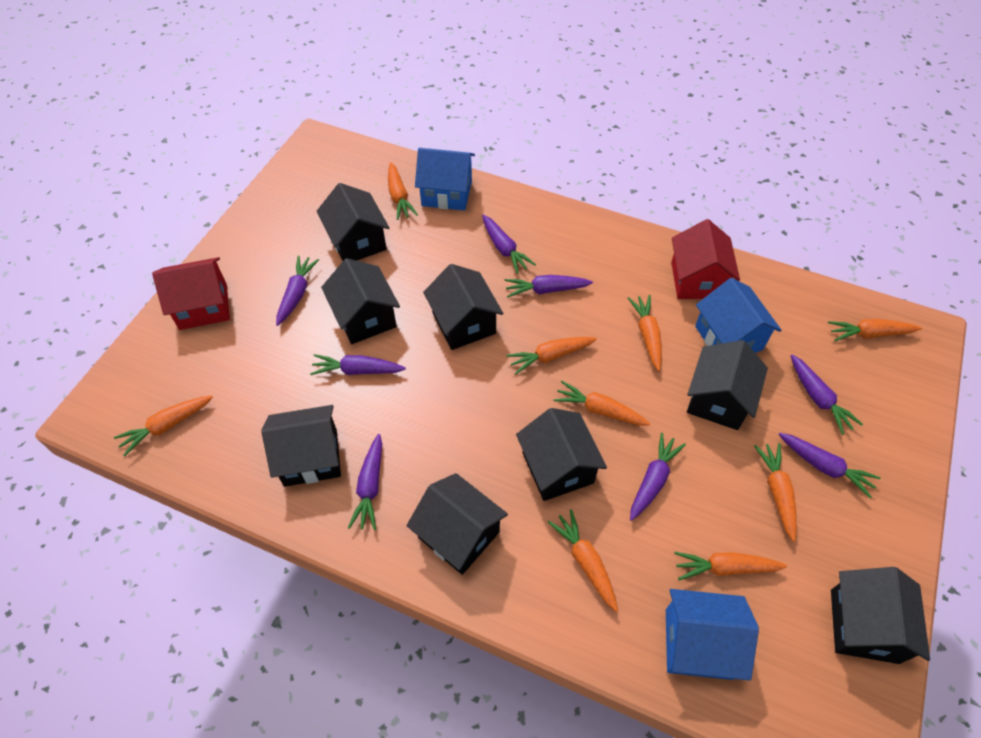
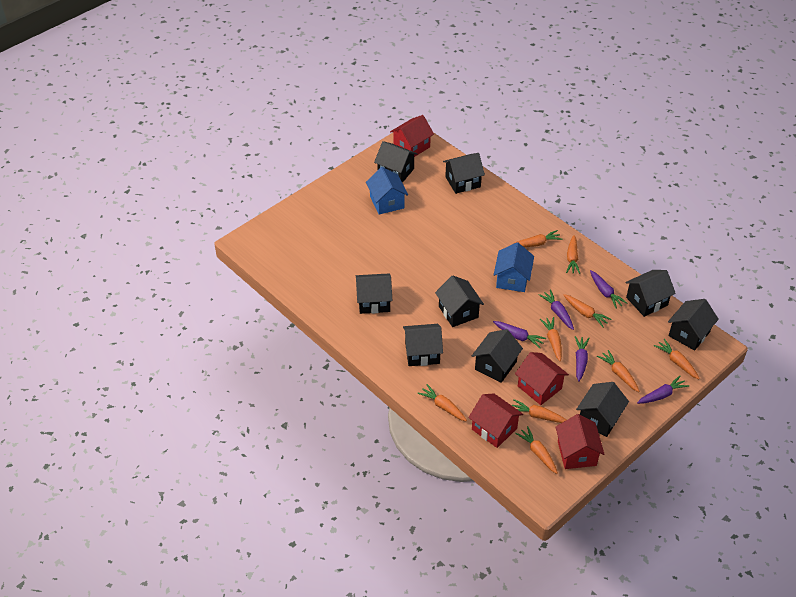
black house: 8 -> 9
blue house: 3 -> 2
purple carrot: 8 -> 5
red house: 2 -> 4

